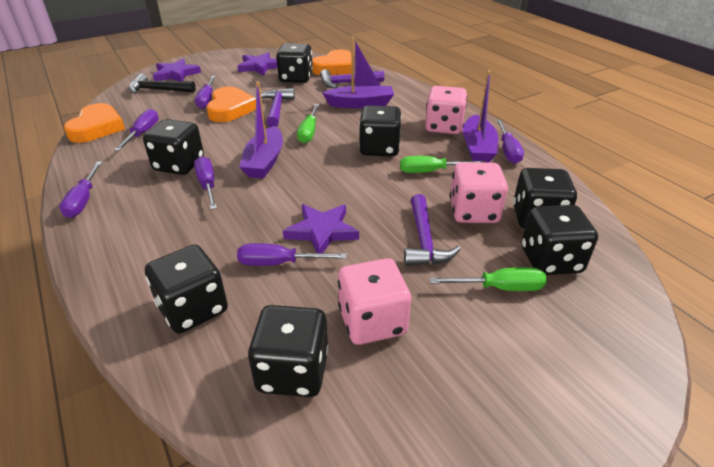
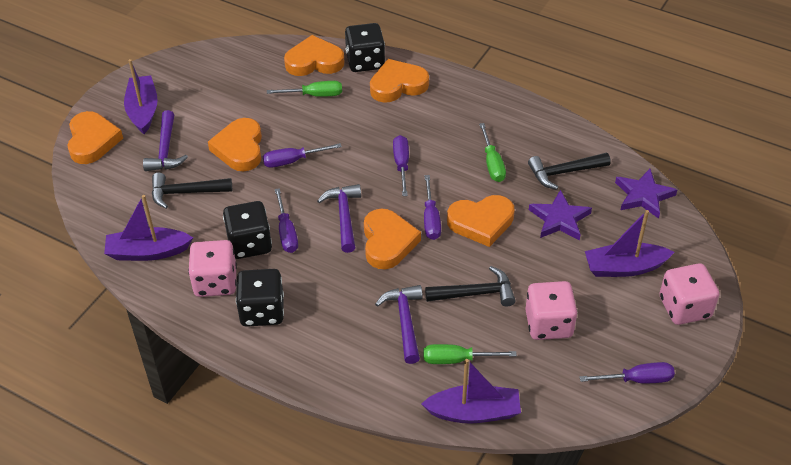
black dice: 7 -> 3
black hammer: 1 -> 3
orange heart: 3 -> 6
purple boat: 3 -> 4
purple screwdriver: 6 -> 5
purple star: 3 -> 2

